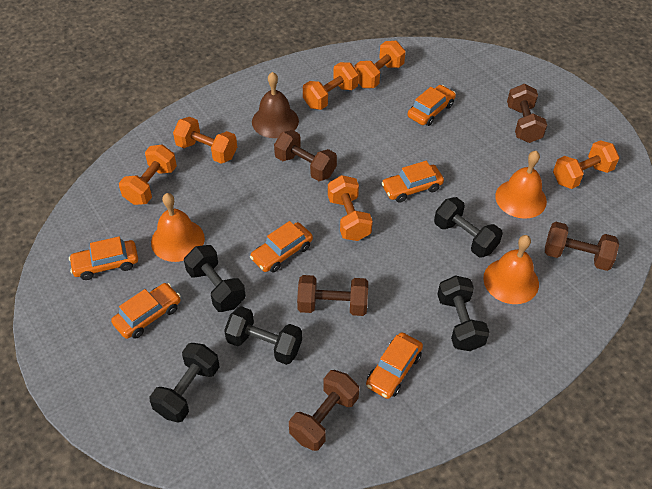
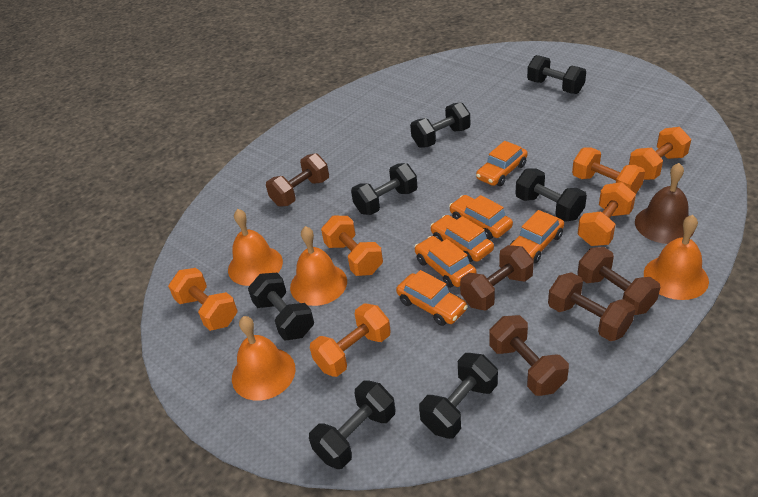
black dumbbell: 5 -> 7
orange bell: 3 -> 4

